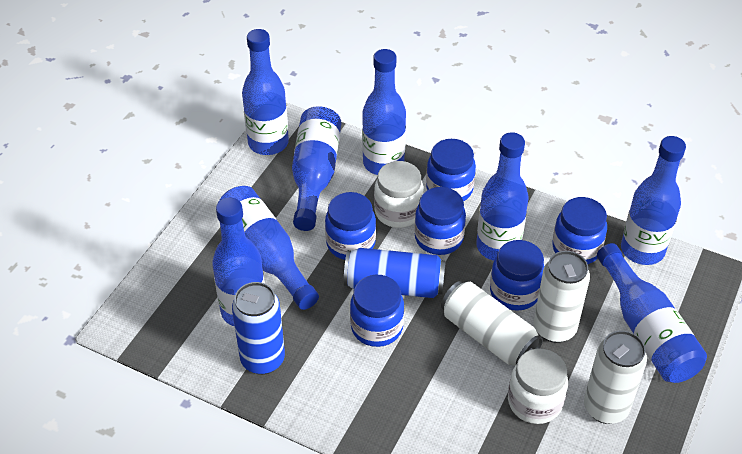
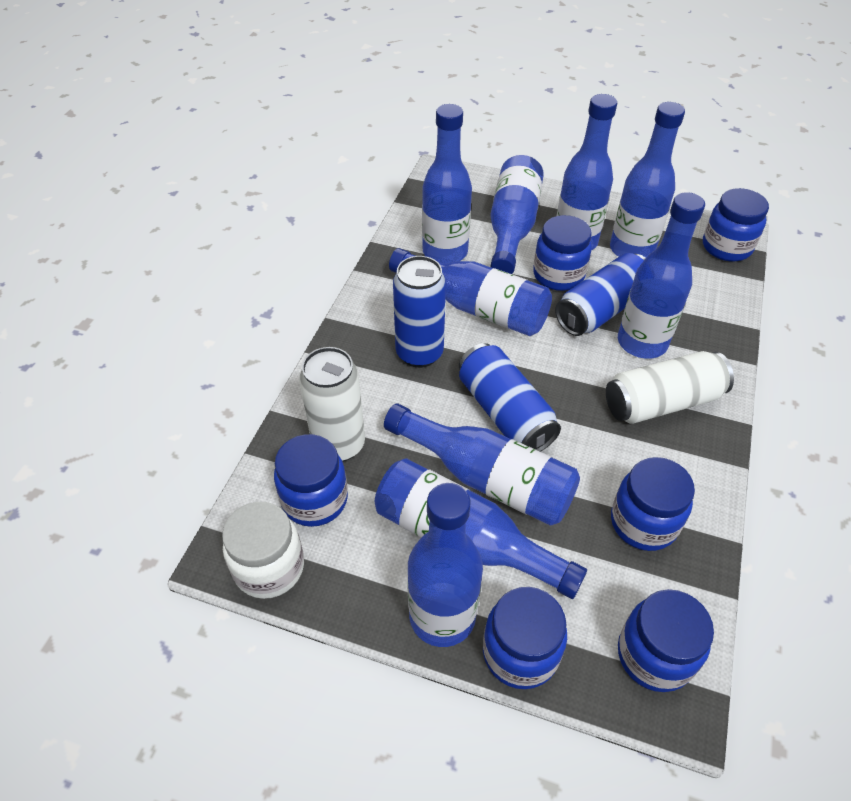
blue bottle: 8 -> 9
blue can: 2 -> 3
white can: 3 -> 2
white jar: 2 -> 1

